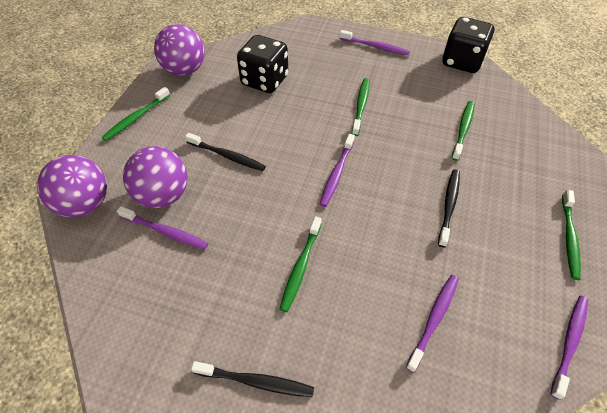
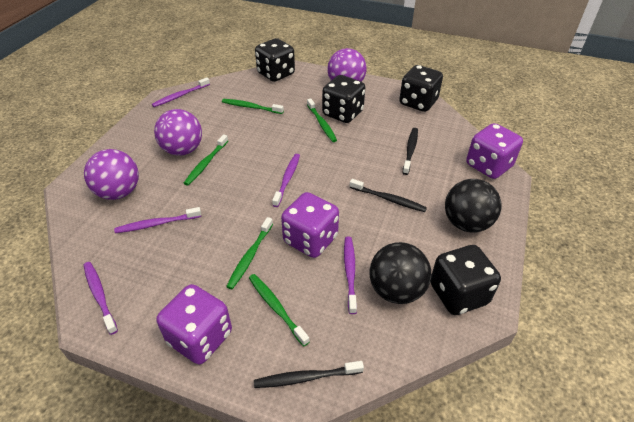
black ball: 0 -> 2
black dice: 2 -> 4
purple dice: 0 -> 3

